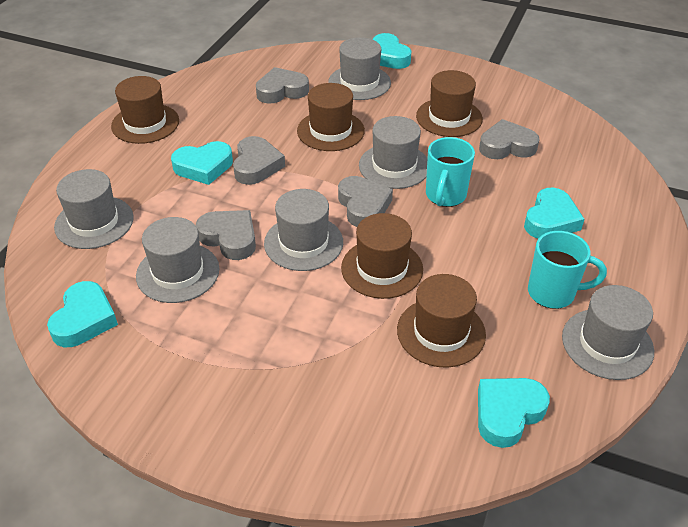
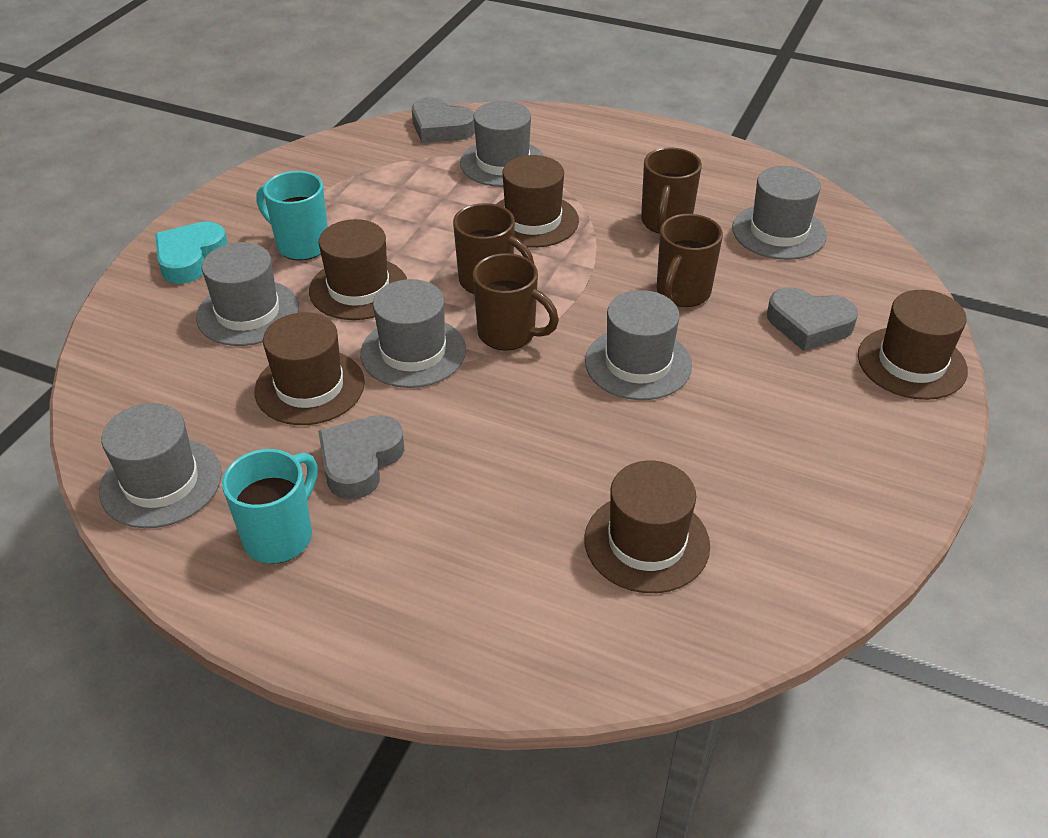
brown mug: 0 -> 4
grey heart: 5 -> 3
turquoise heart: 5 -> 1

